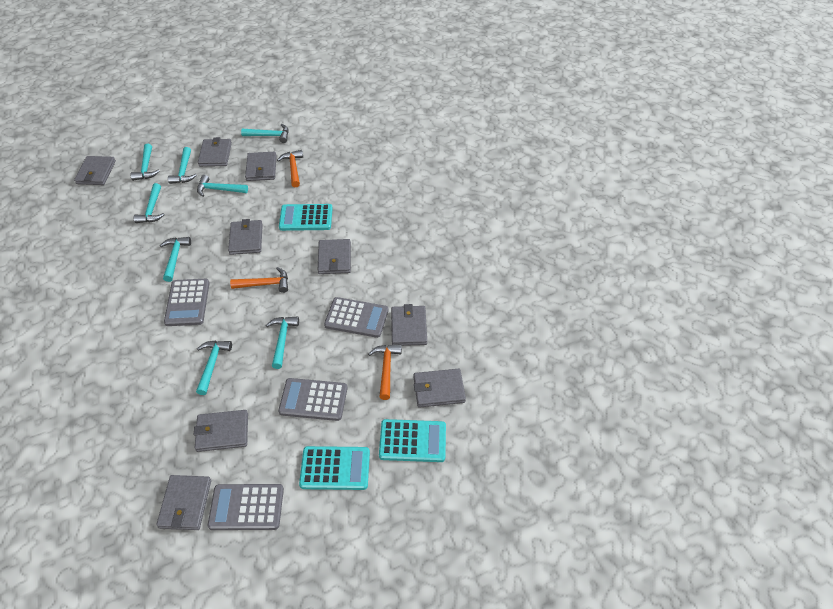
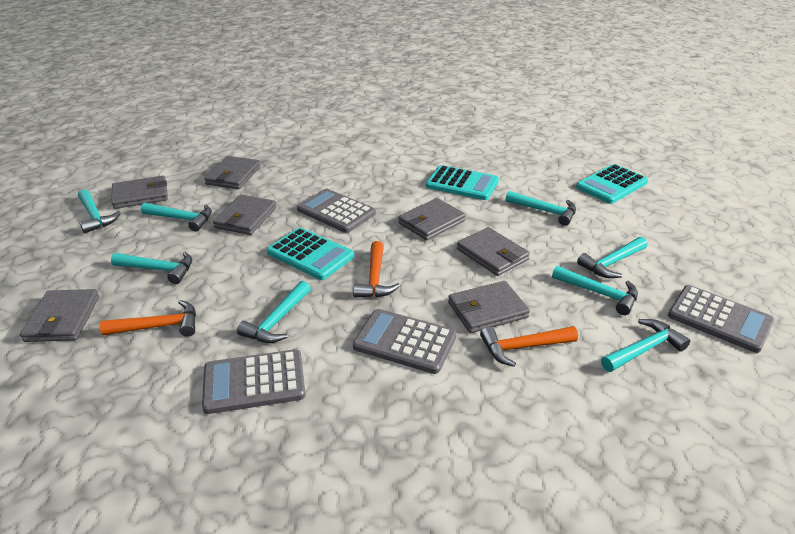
grey wallet: 9 -> 7

